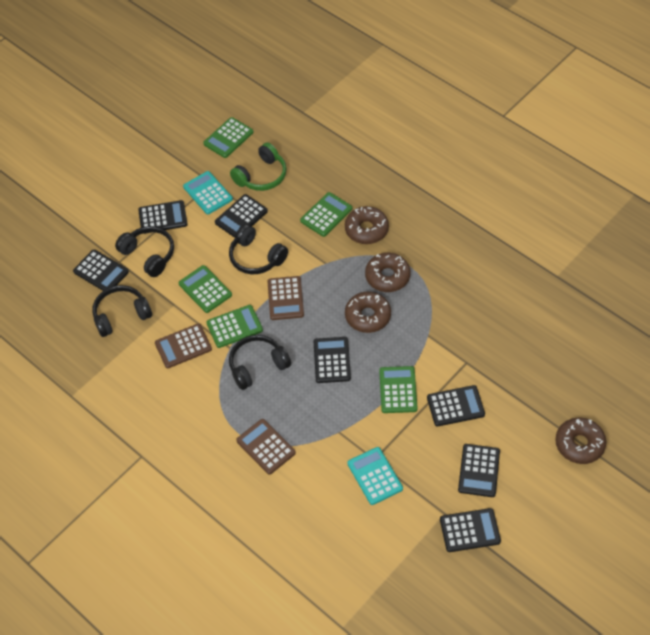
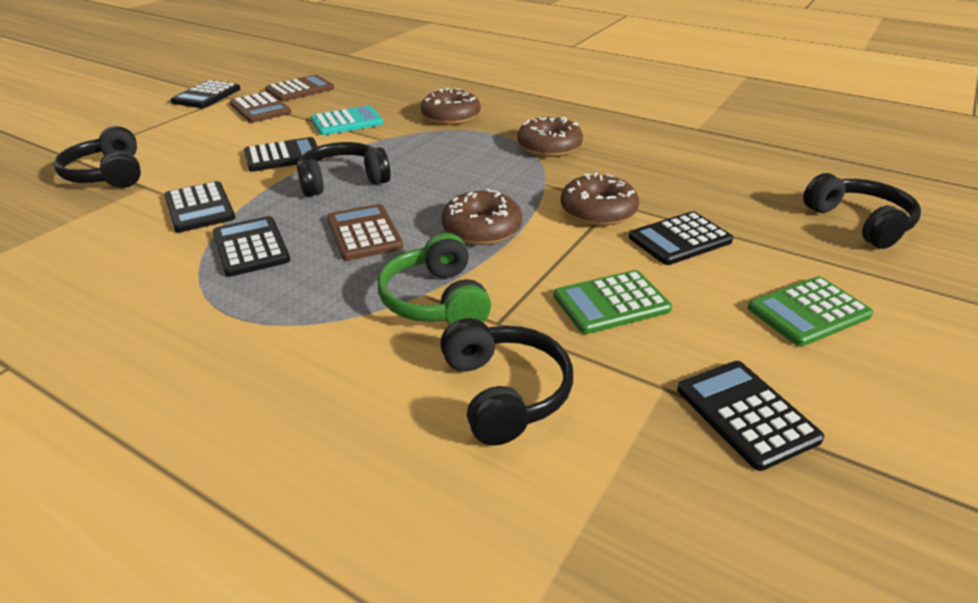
black calculator: 7 -> 6
green calculator: 5 -> 2
turquoise calculator: 2 -> 1

